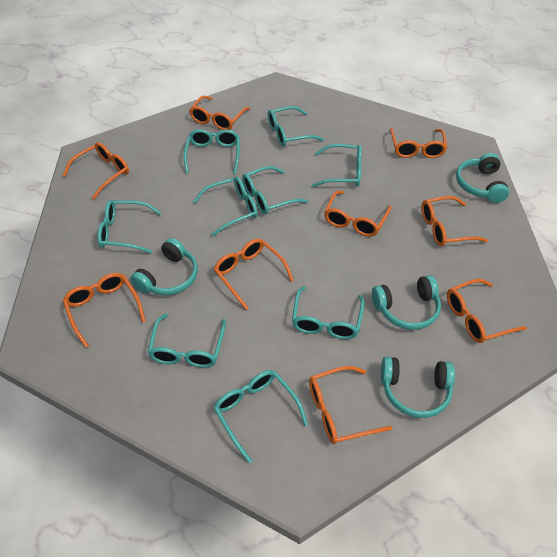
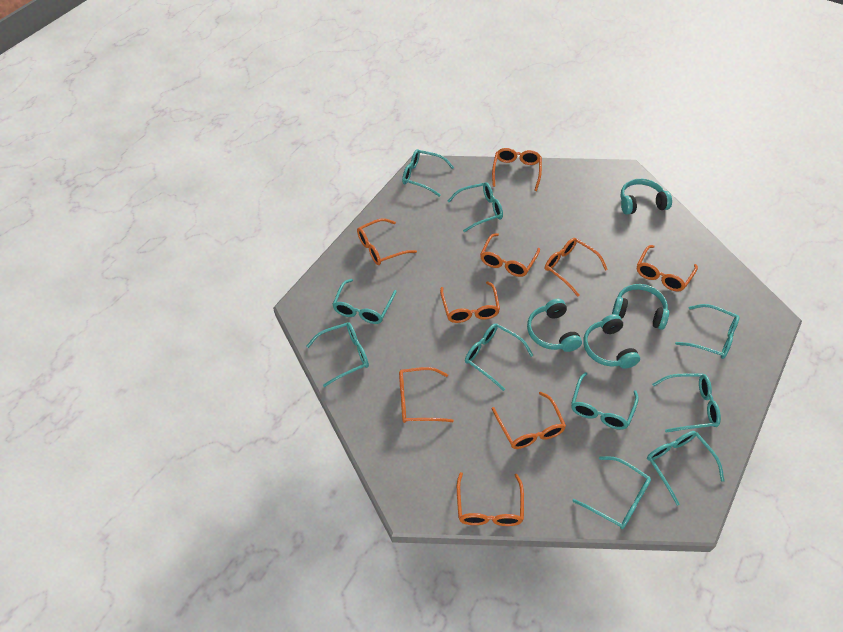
turquoise glasses: 9 -> 10

